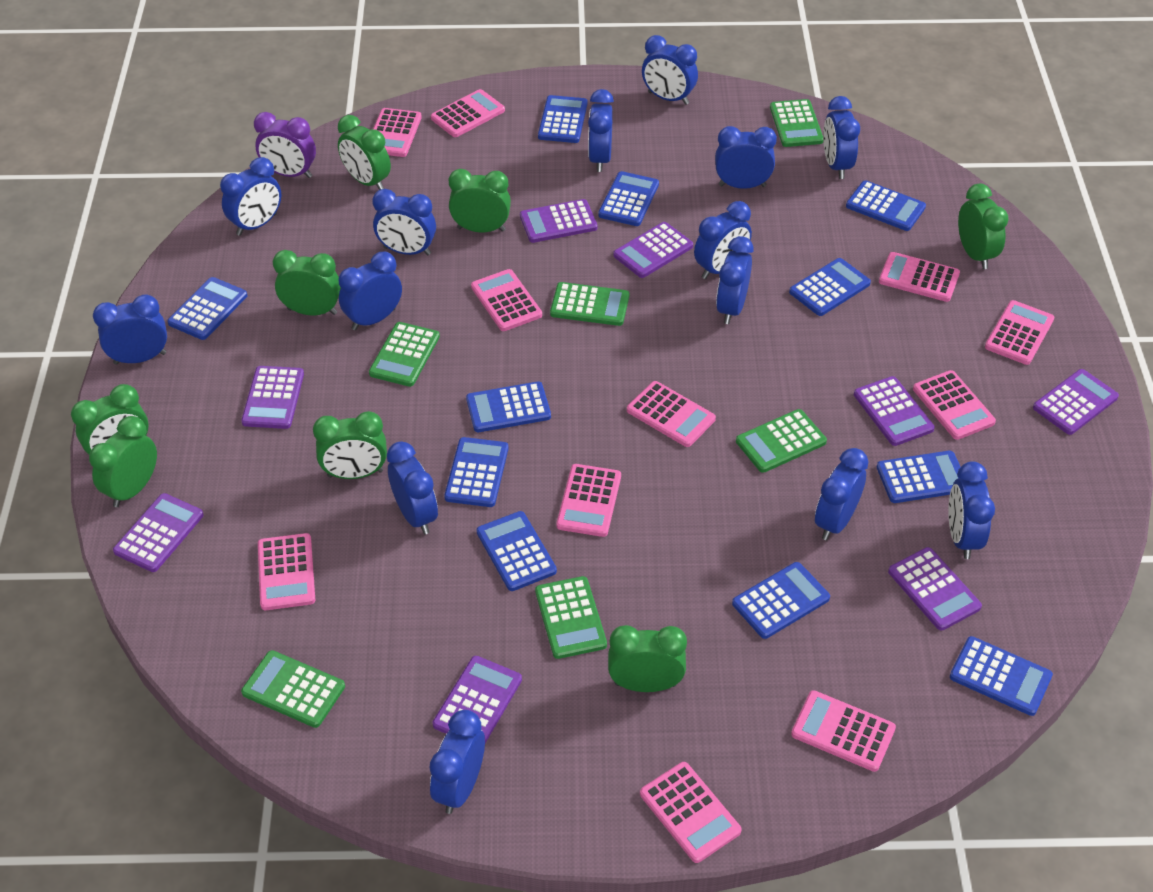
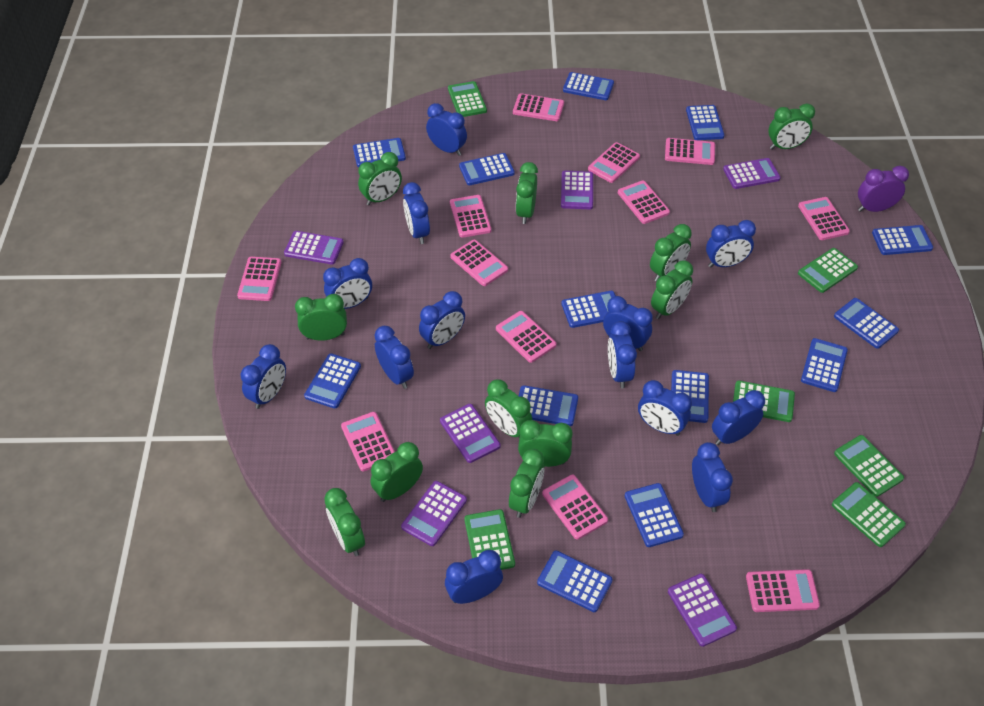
blue calculator: 11 -> 13
blue clock: 14 -> 13
green clock: 8 -> 11
pink calculator: 11 -> 12
purple calculator: 8 -> 6

